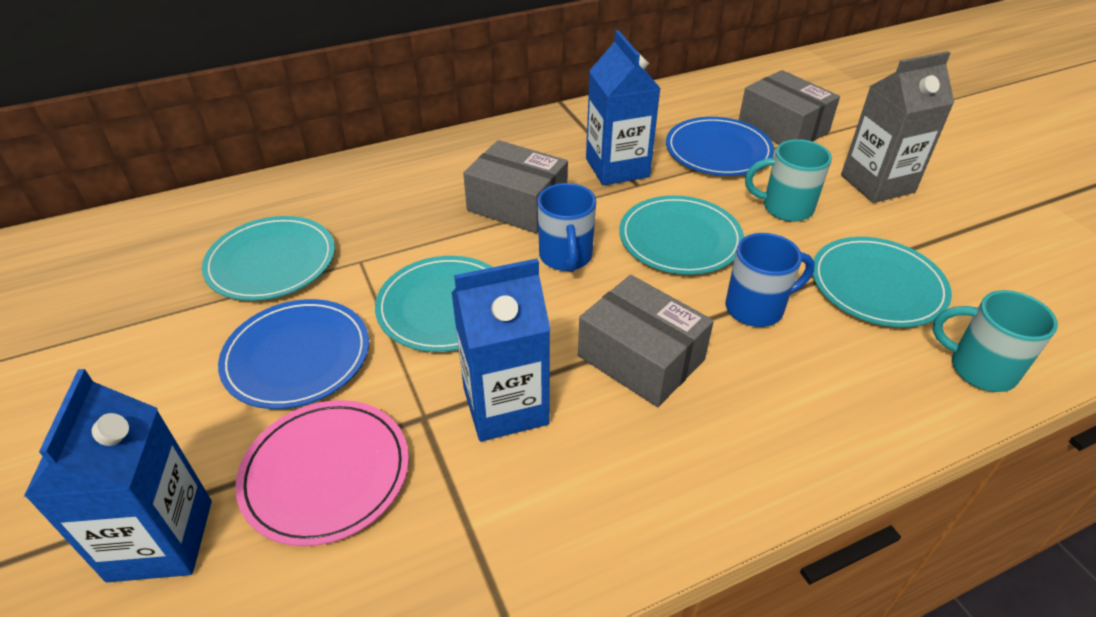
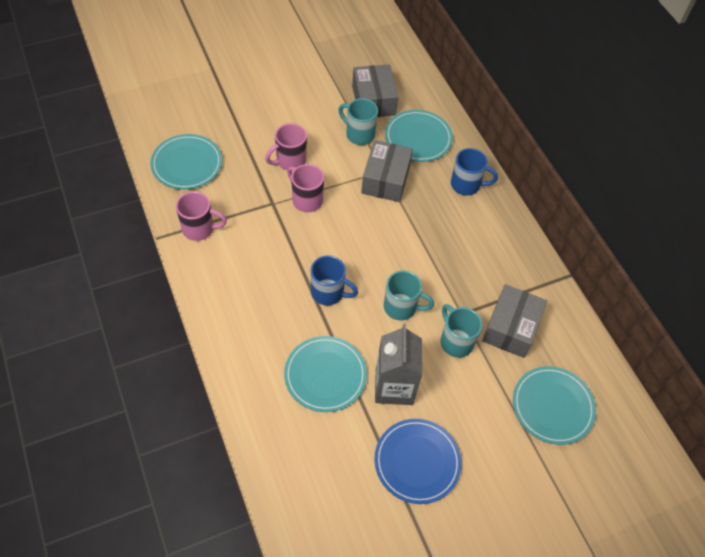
blue carton: 3 -> 0
blue plate: 2 -> 1
pink mug: 0 -> 3
pink plate: 1 -> 0
turquoise mug: 2 -> 3

